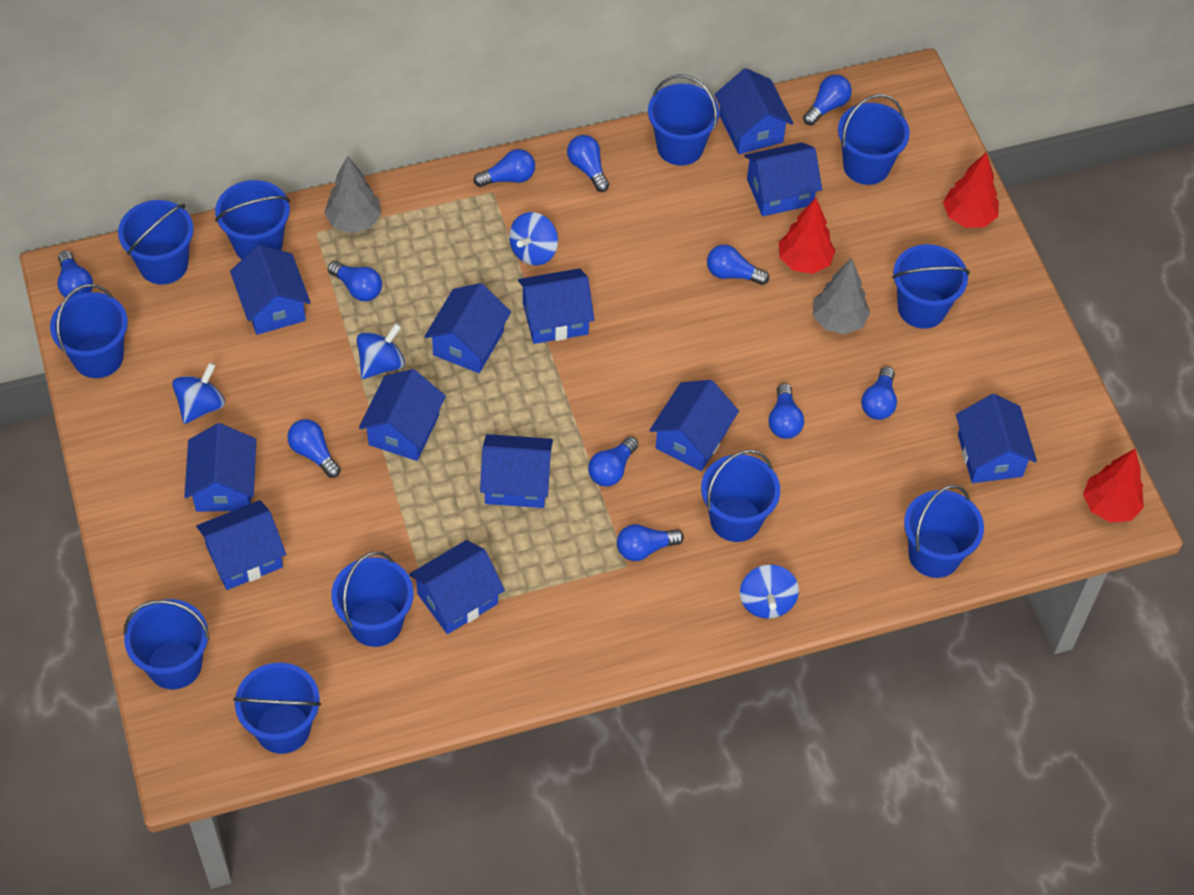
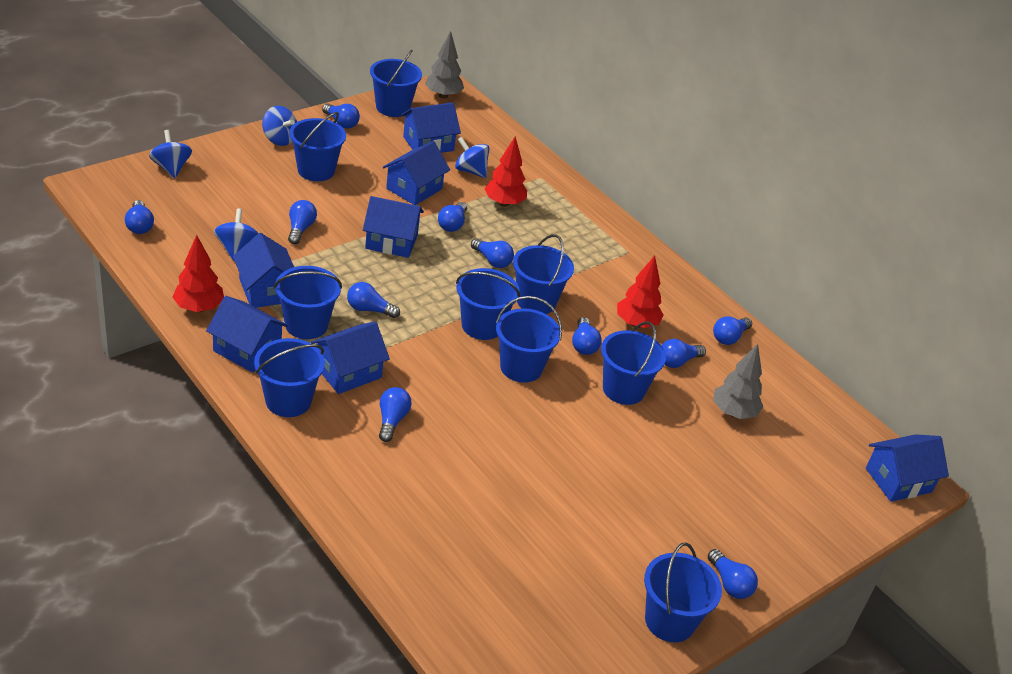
blue bucket: 11 -> 9
blue house: 12 -> 7

